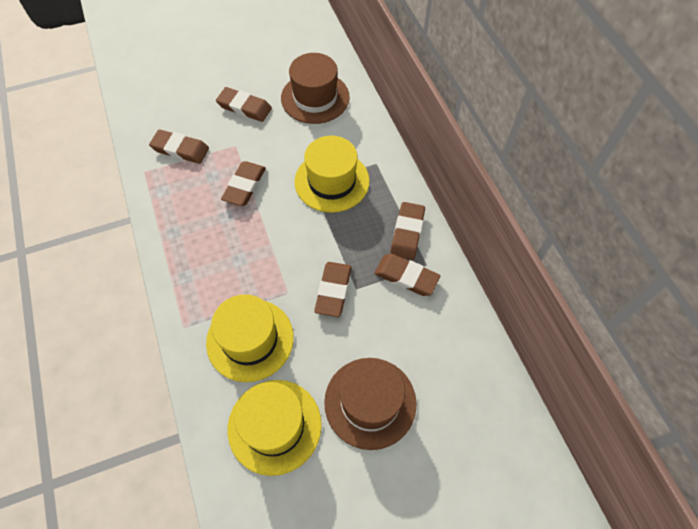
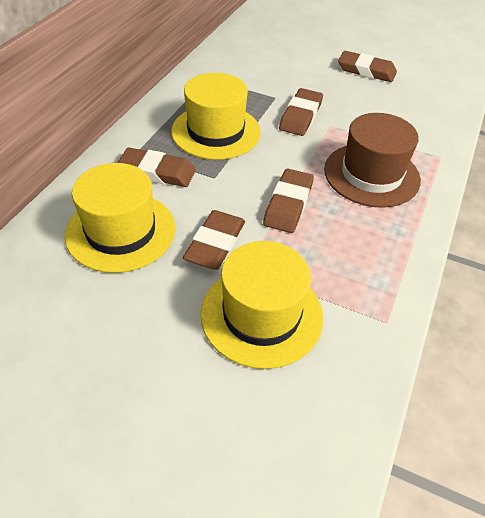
brown eraser: 6 -> 5
brown hat: 2 -> 1

